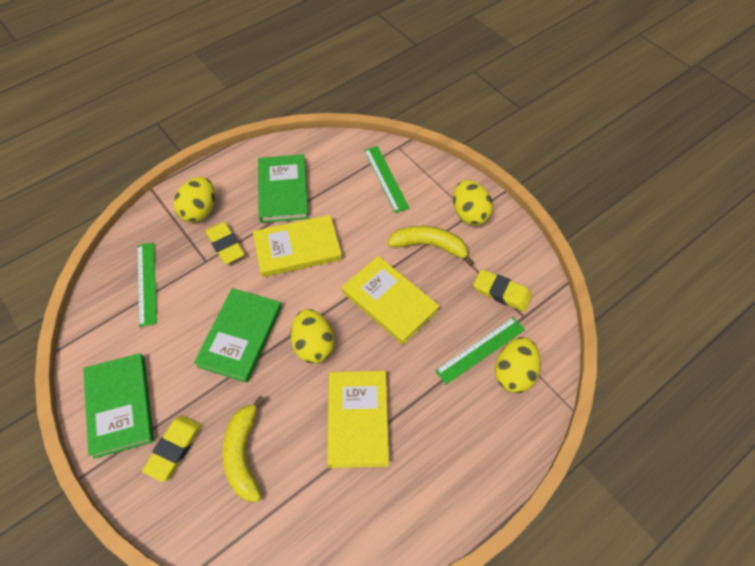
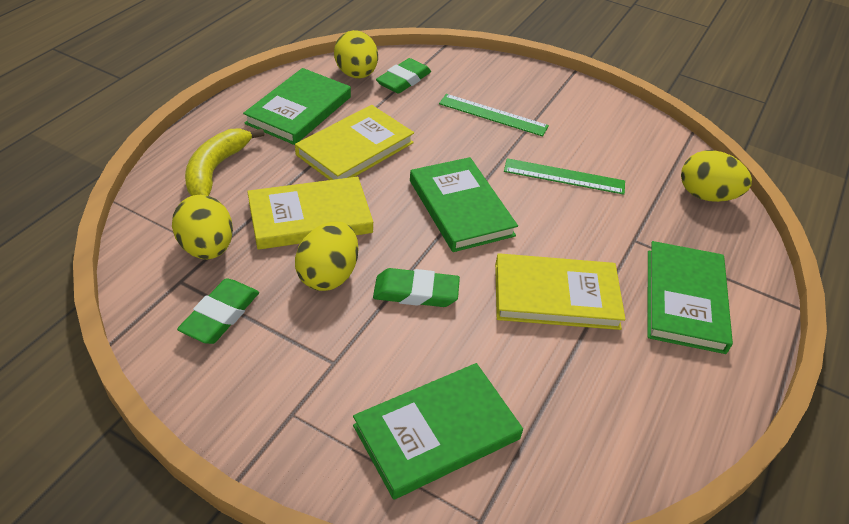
green book: 3 -> 4
green eraser: 0 -> 3
green ruler: 3 -> 2
yellow banana: 2 -> 1
yellow eraser: 3 -> 0

